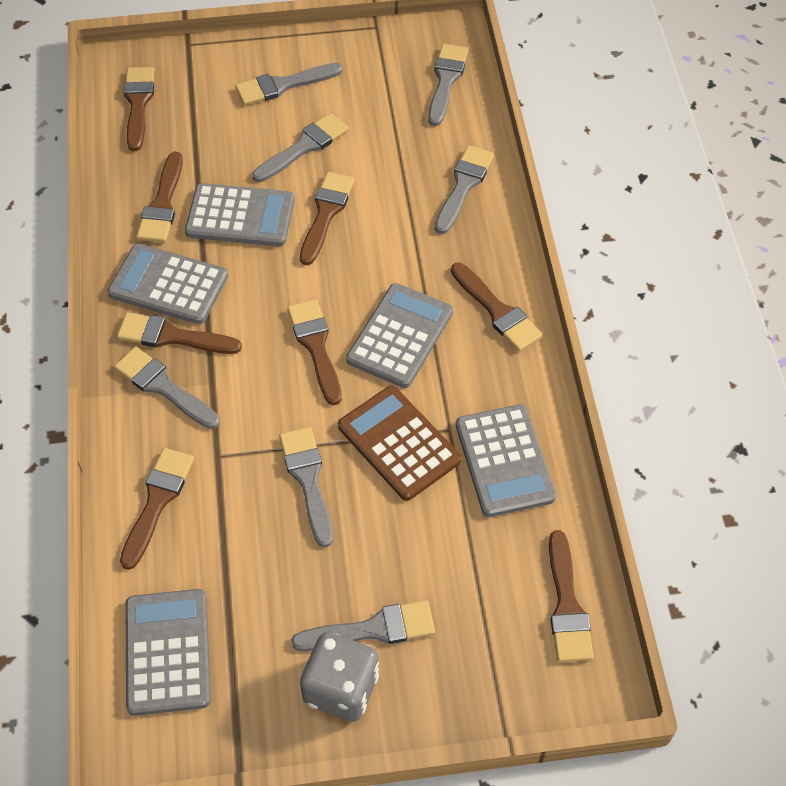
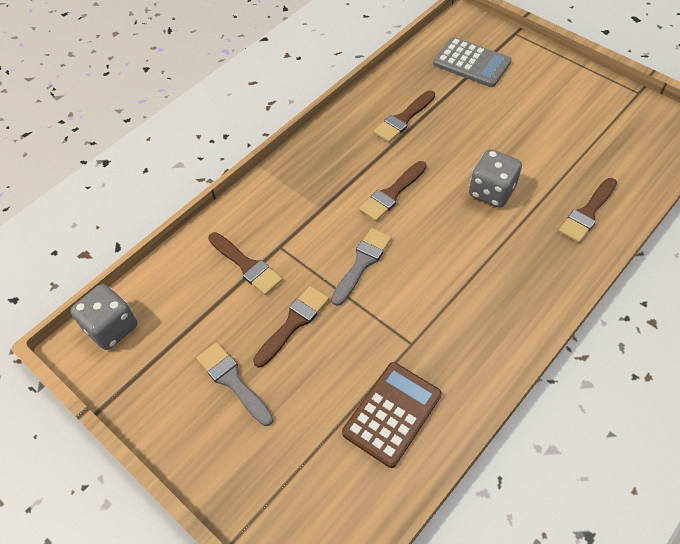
brown brush: 8 -> 5
grey brush: 7 -> 2
grey calculator: 5 -> 1
grey dice: 1 -> 2

